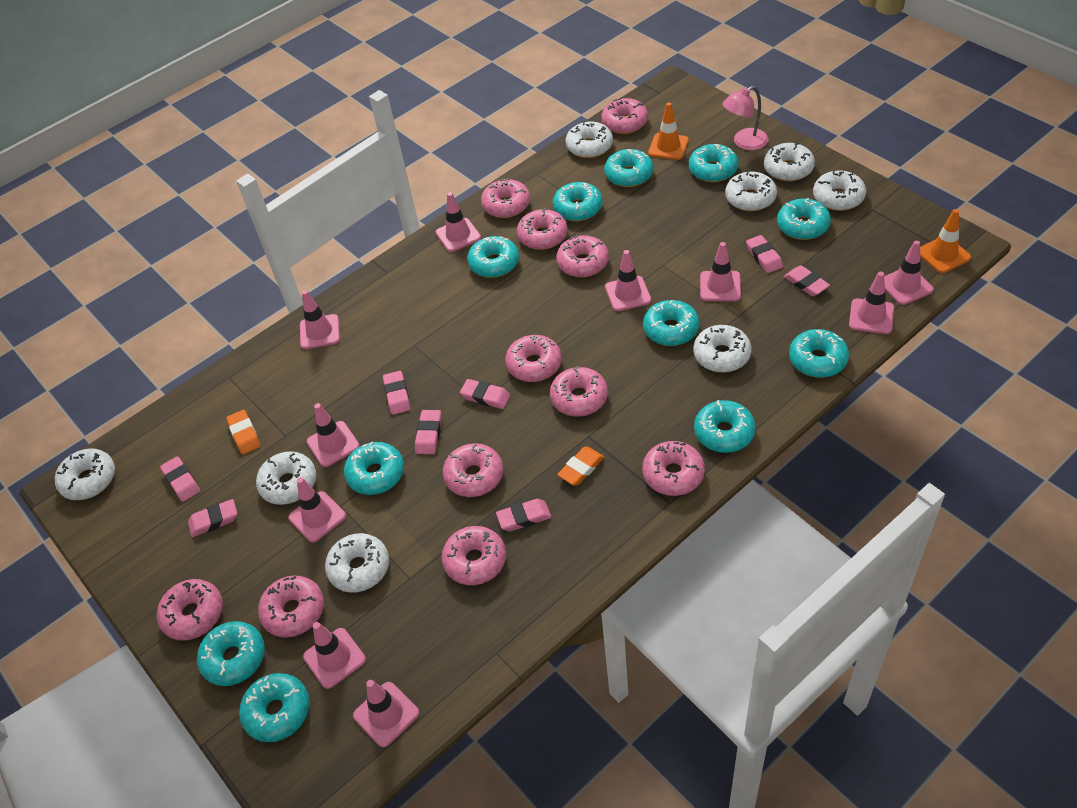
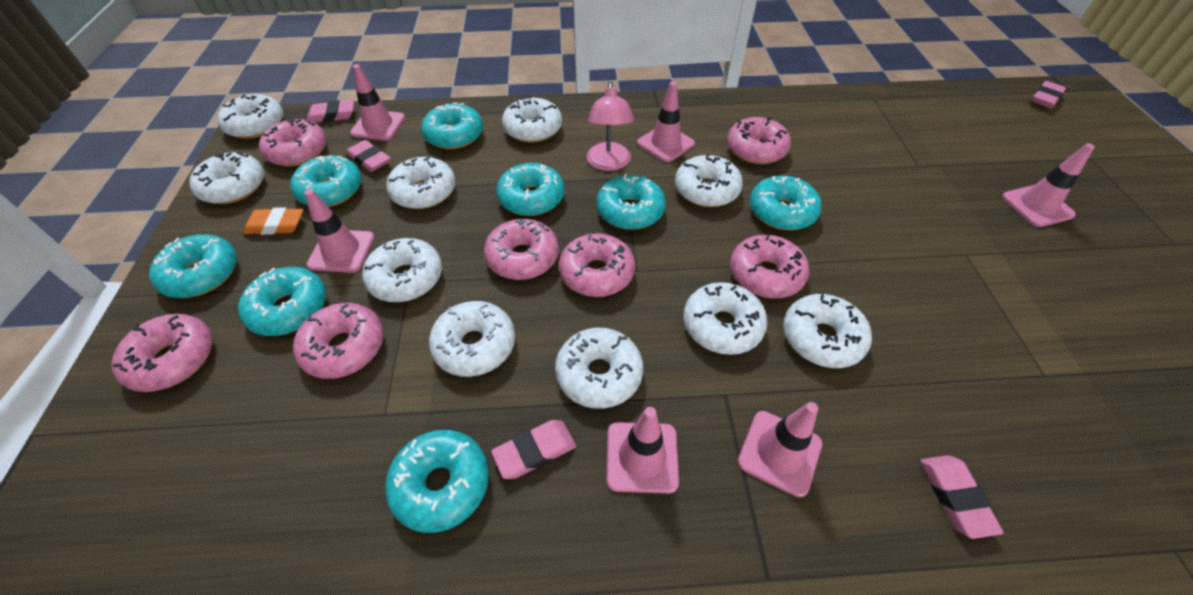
orange eraser: 2 -> 1
orange traffic cone: 2 -> 0
pink donut: 11 -> 7
pink eraser: 8 -> 5
pink traffic cone: 10 -> 6
turquoise donut: 11 -> 8
white donut: 8 -> 10

